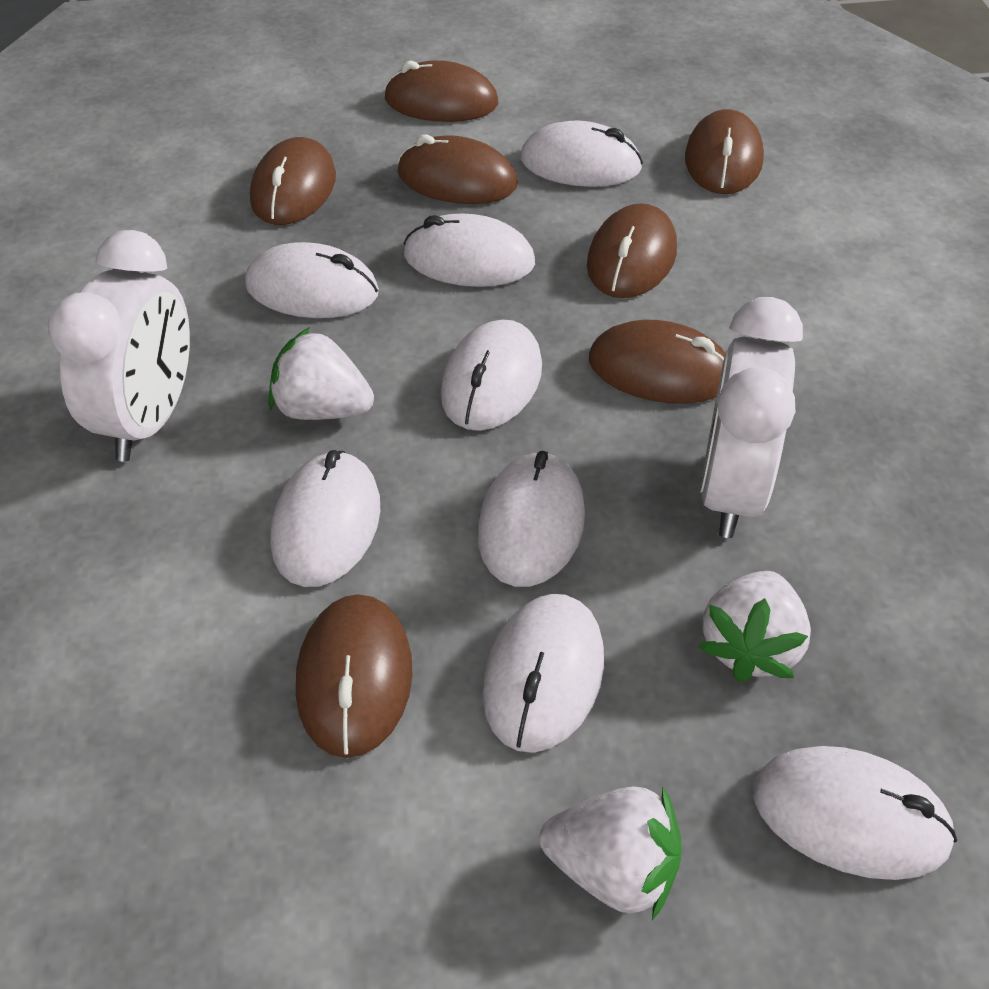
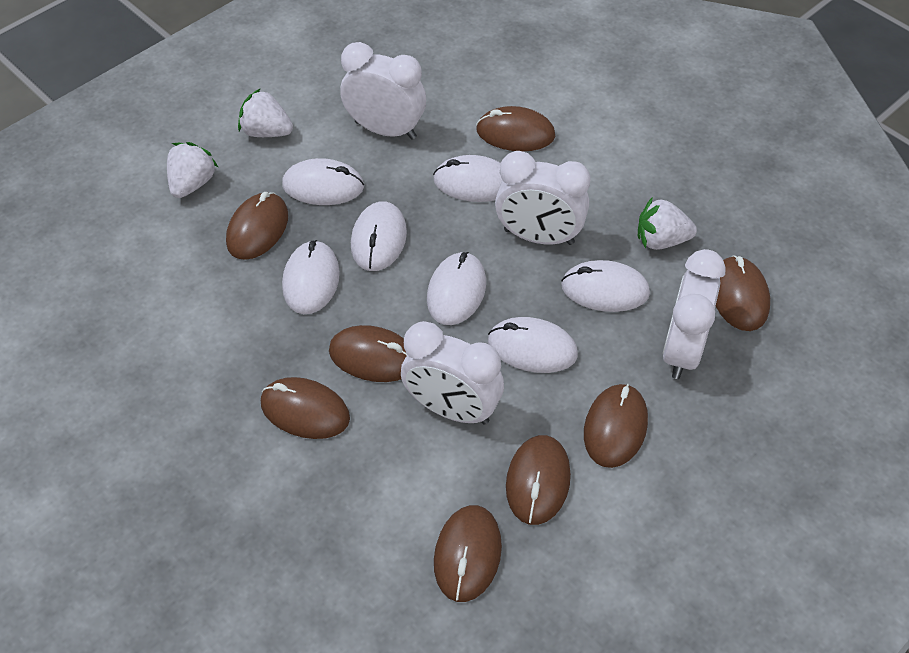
brown mouse: 7 -> 8
white clock: 2 -> 4
white mouse: 8 -> 7

